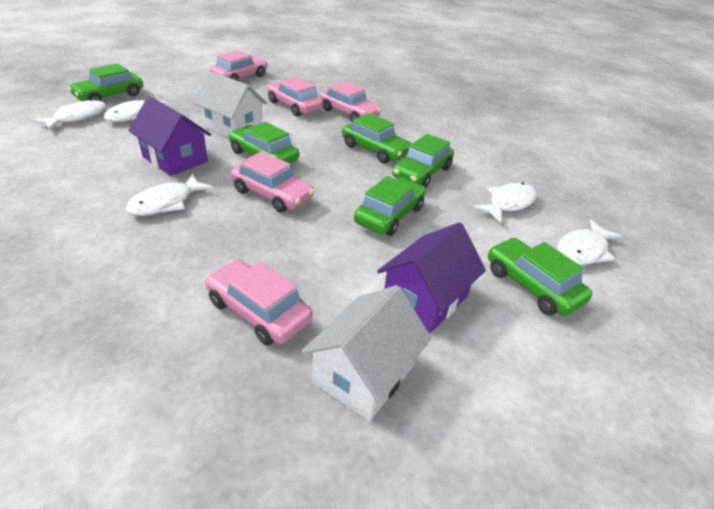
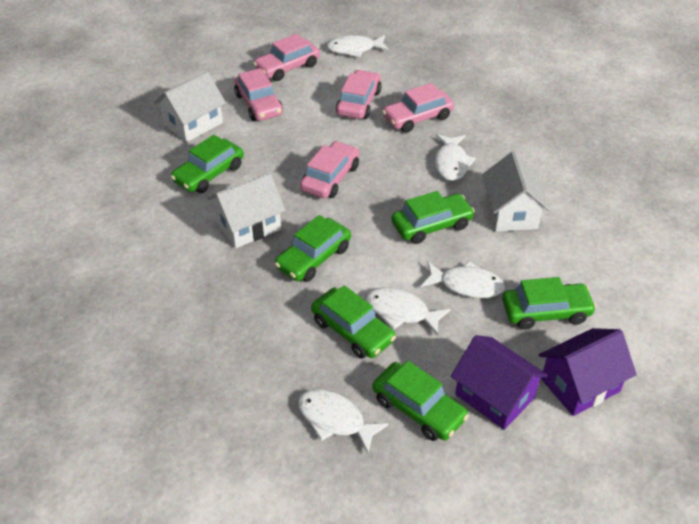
white house: 2 -> 3

